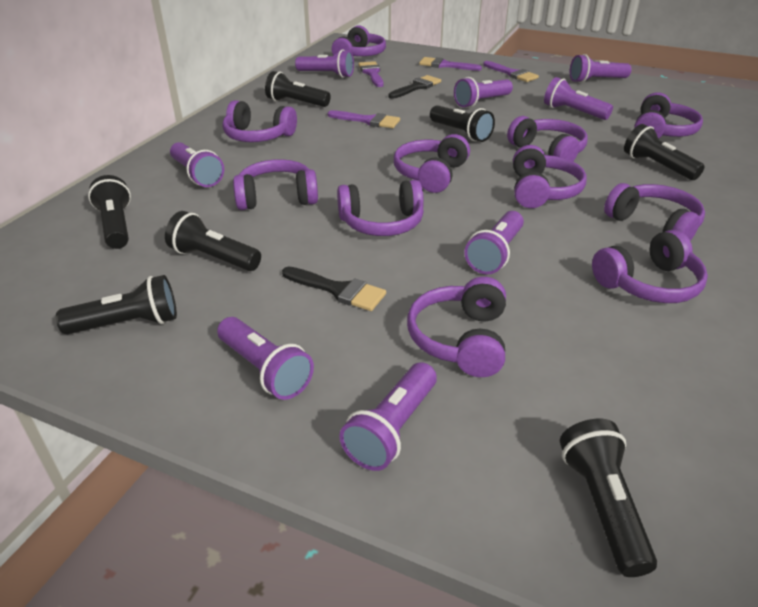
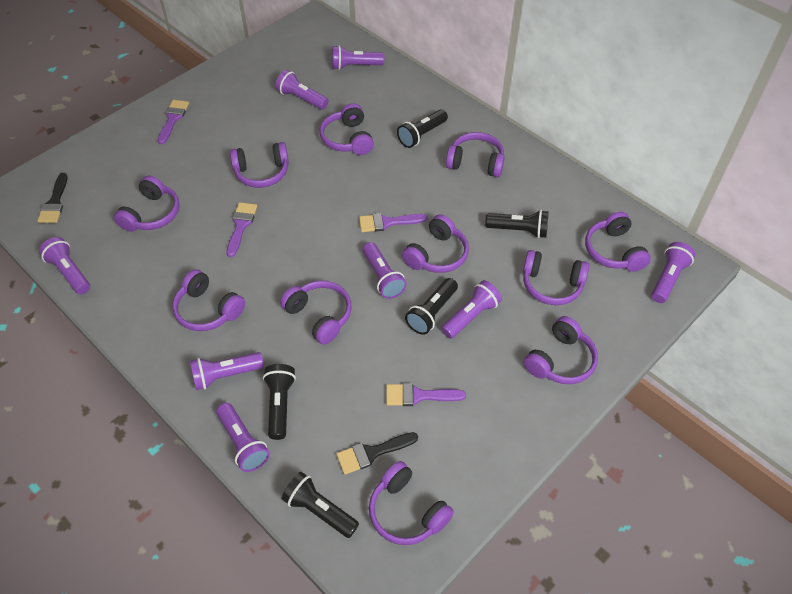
black flashlight: 7 -> 5

